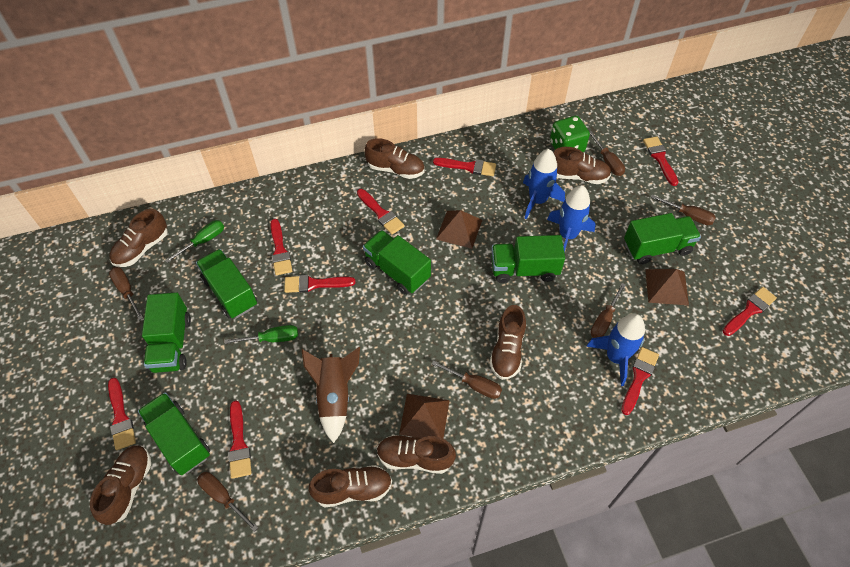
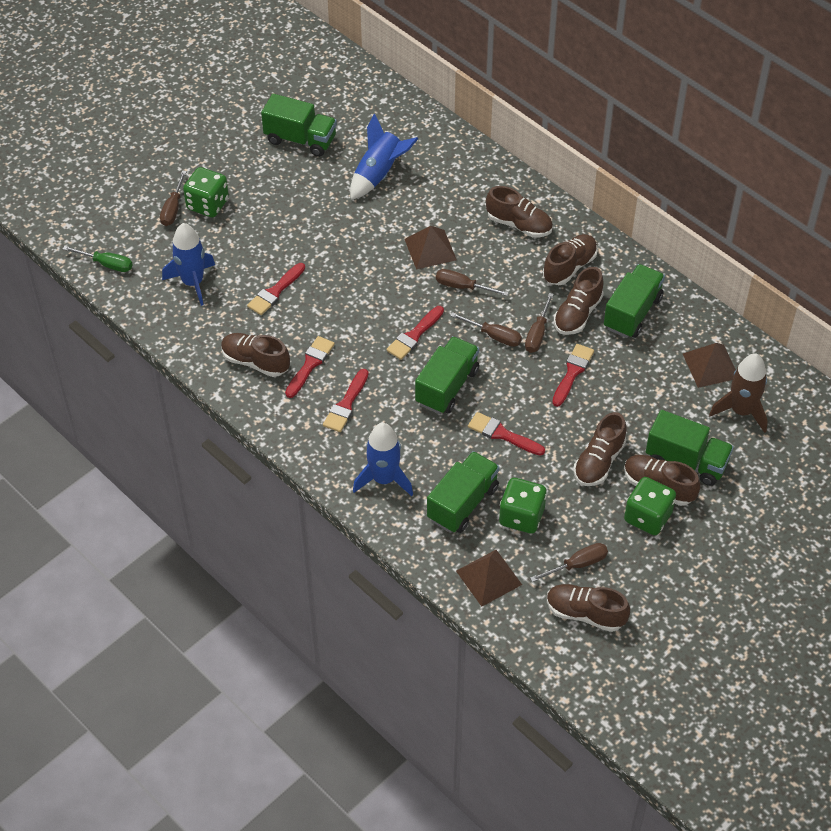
brown screwdriver: 6 -> 5
green dice: 1 -> 3
green screwdriver: 2 -> 1
green truck: 6 -> 5
red brush: 9 -> 6

